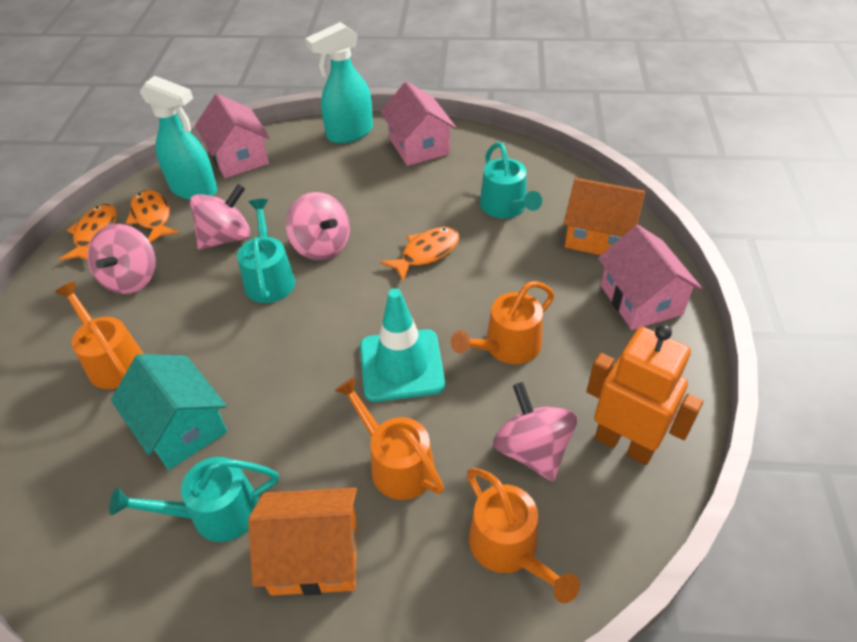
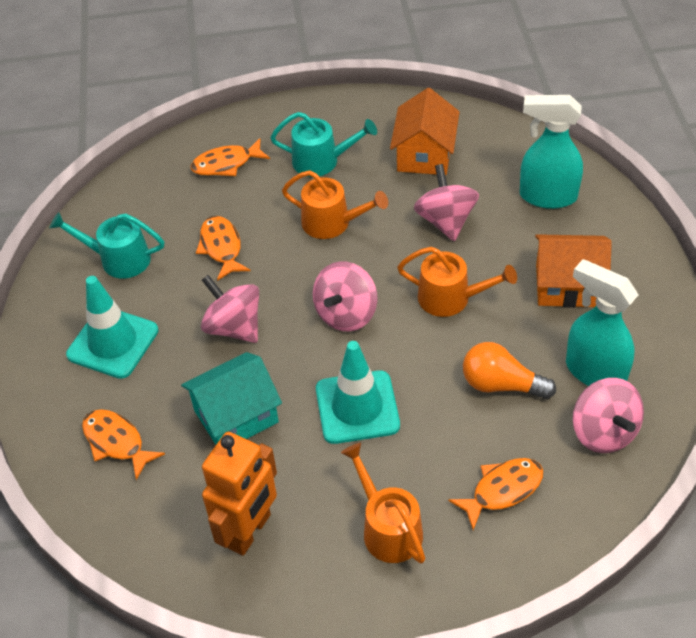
orange fish: 3 -> 4
orange light bulb: 0 -> 1
orange watering can: 4 -> 3
pink house: 3 -> 0
turquoise traffic cone: 1 -> 2
turquoise watering can: 3 -> 2

